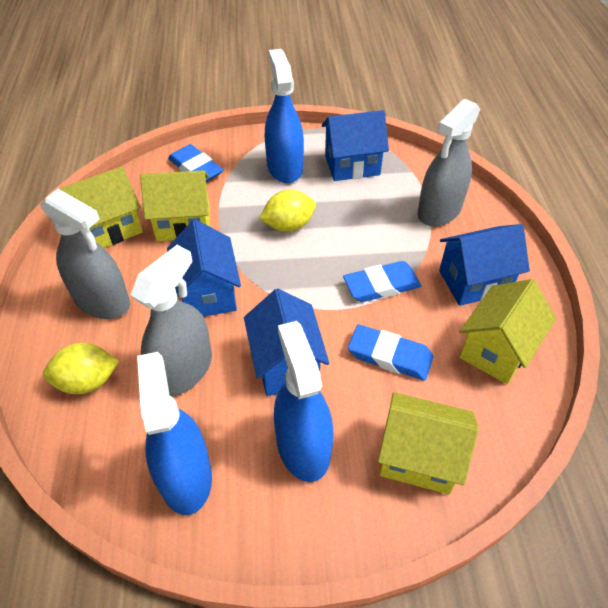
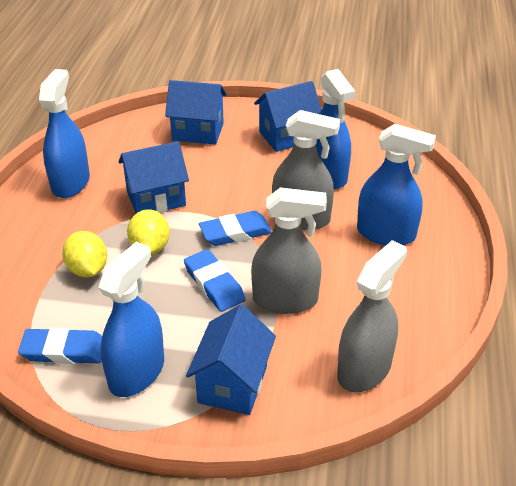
blue spray bottle: 3 -> 4
yellow house: 4 -> 0

